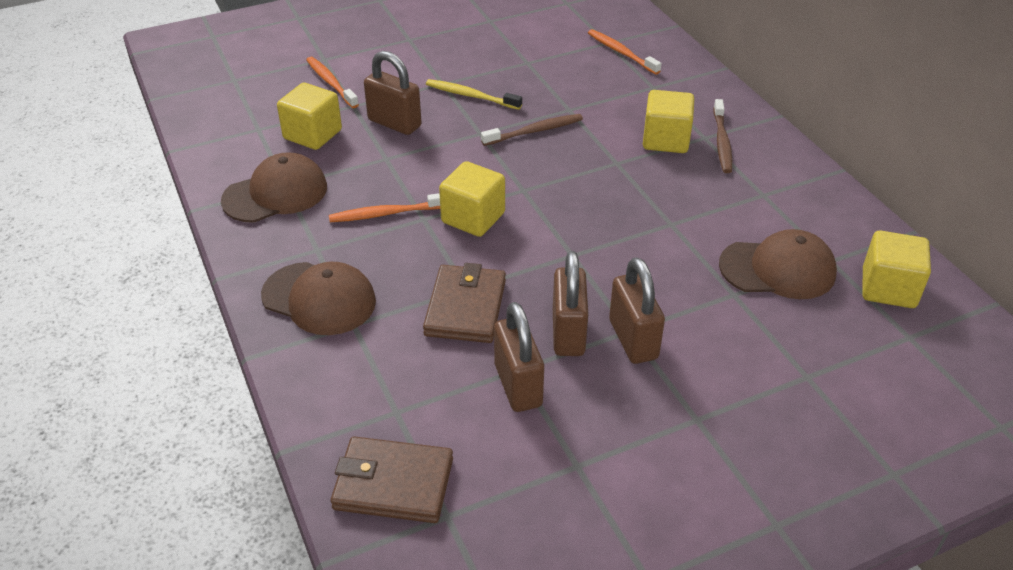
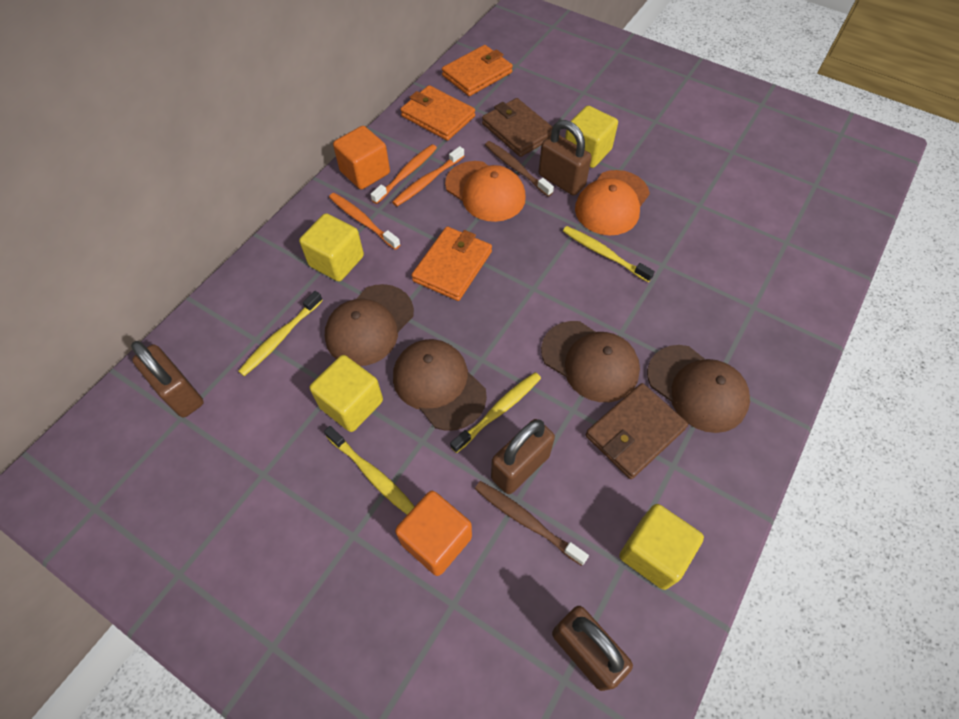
brown cap: 3 -> 4
orange cap: 0 -> 2
orange cube: 0 -> 2
orange wallet: 0 -> 3
yellow toothbrush: 1 -> 4

